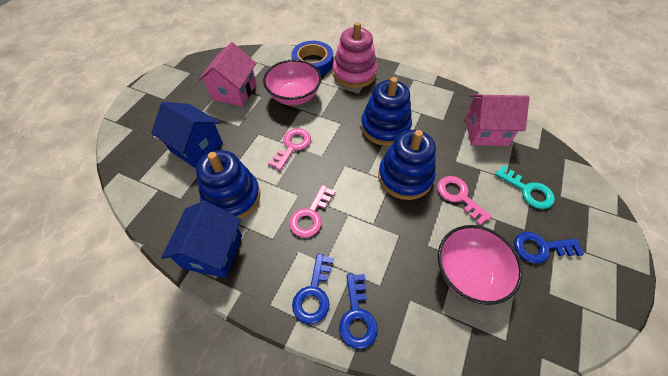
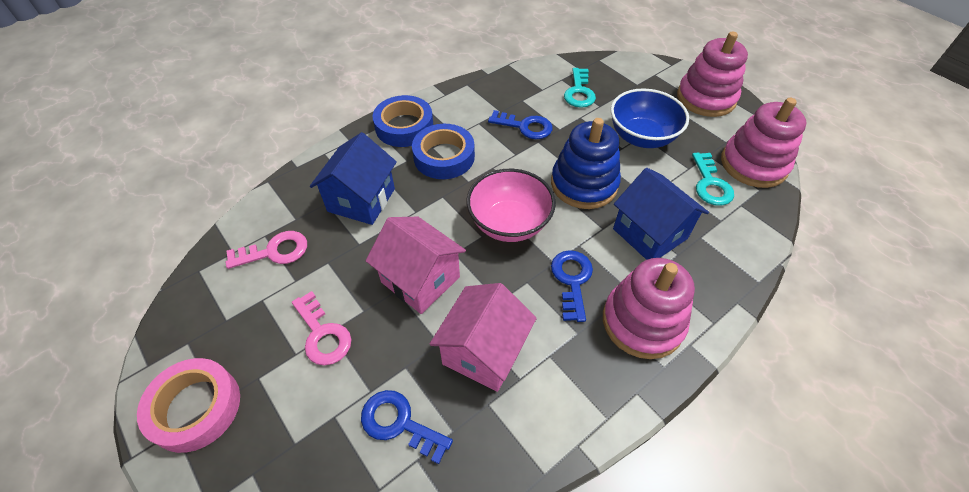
blue bowl: 0 -> 1
blue stacking toy: 3 -> 1
blue tape: 1 -> 2
pink bowl: 2 -> 1
pink key: 3 -> 2
pink stacking toy: 1 -> 3
pink tape: 0 -> 1
turquoise key: 1 -> 2

